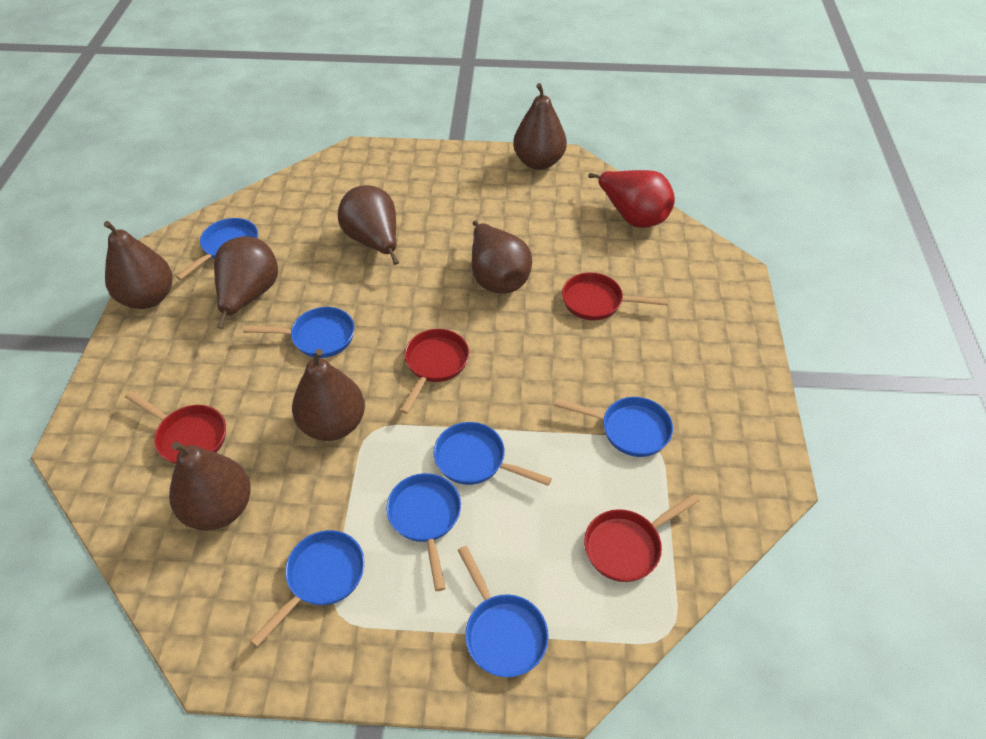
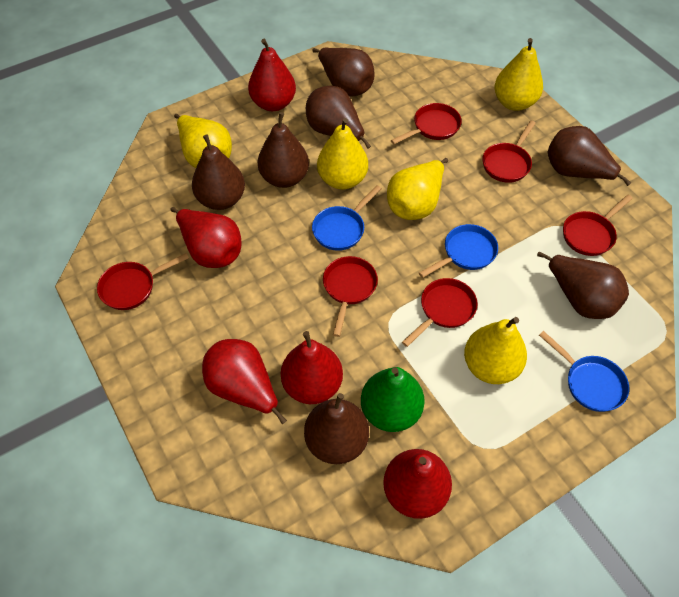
blue pan: 7 -> 3
green pear: 0 -> 1
red pan: 4 -> 6
red pear: 1 -> 5
yellow pear: 0 -> 5

